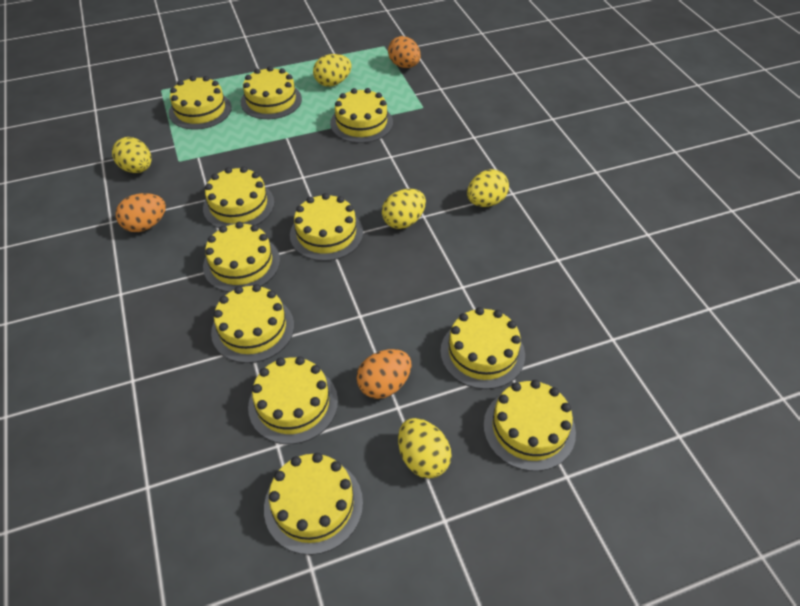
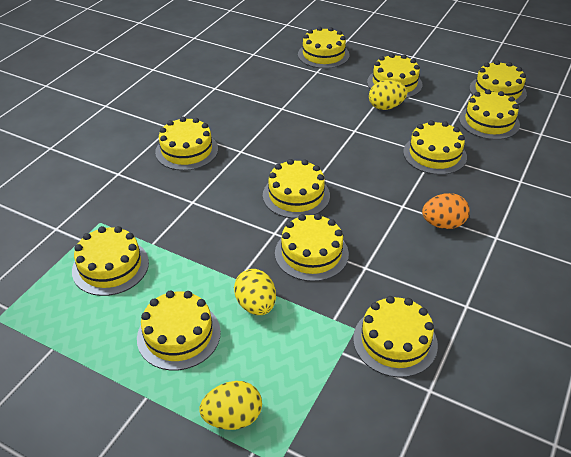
orange egg: 3 -> 1
yellow egg: 5 -> 3

